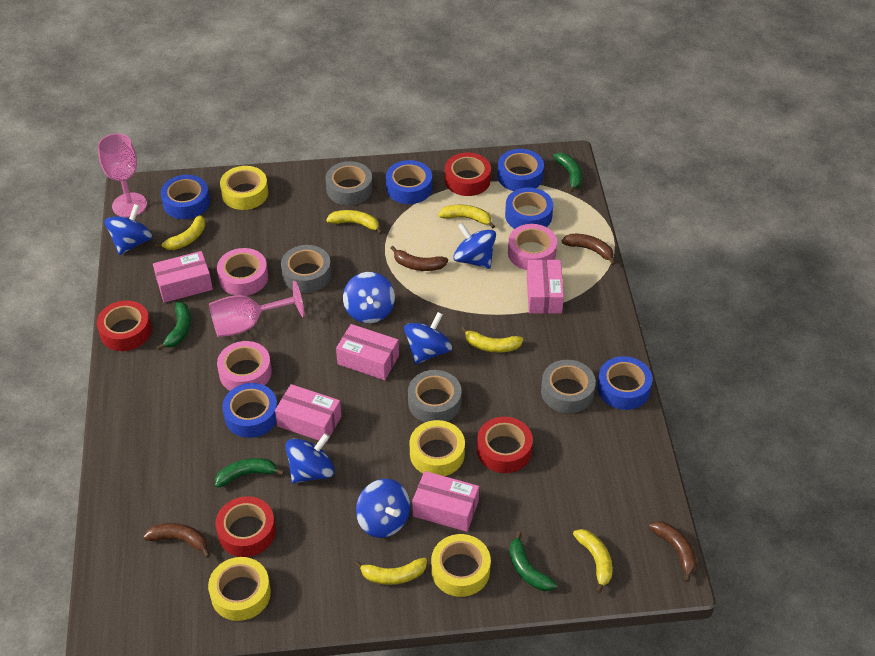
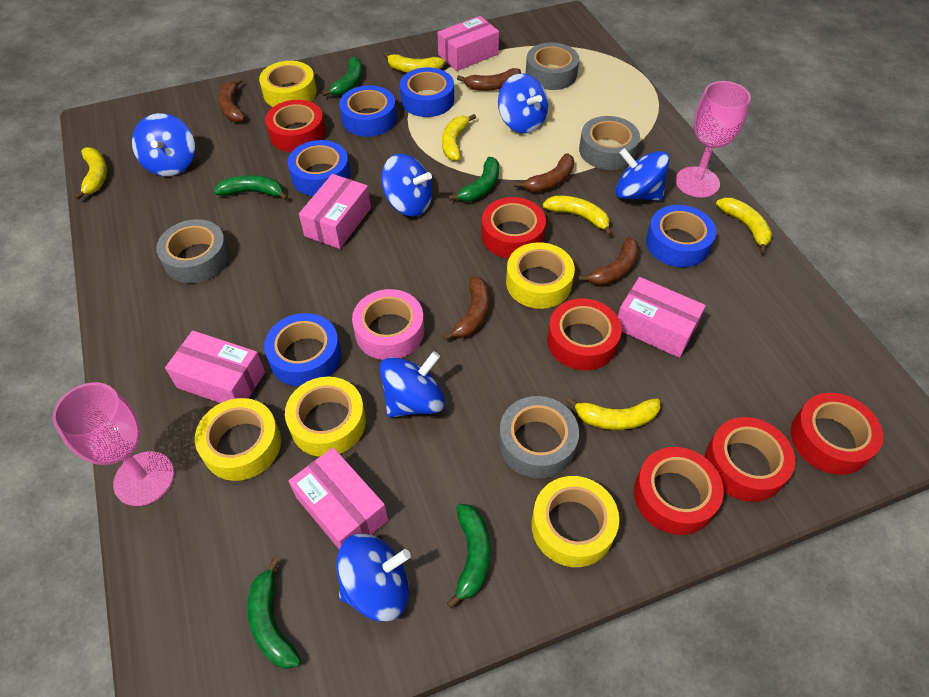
blue tape: 6 -> 5
brown banana: 4 -> 5
green banana: 4 -> 5
pink tape: 3 -> 1
red tape: 4 -> 6
yellow tape: 4 -> 5

